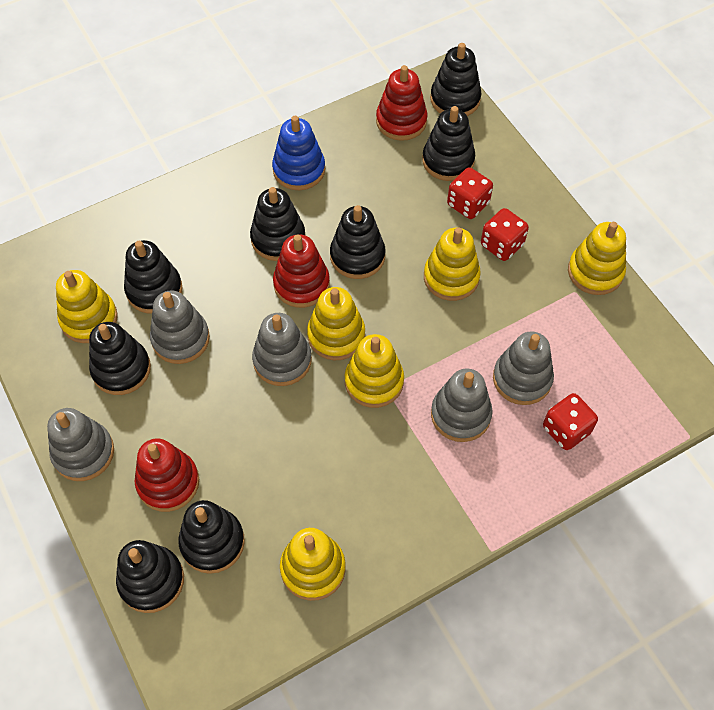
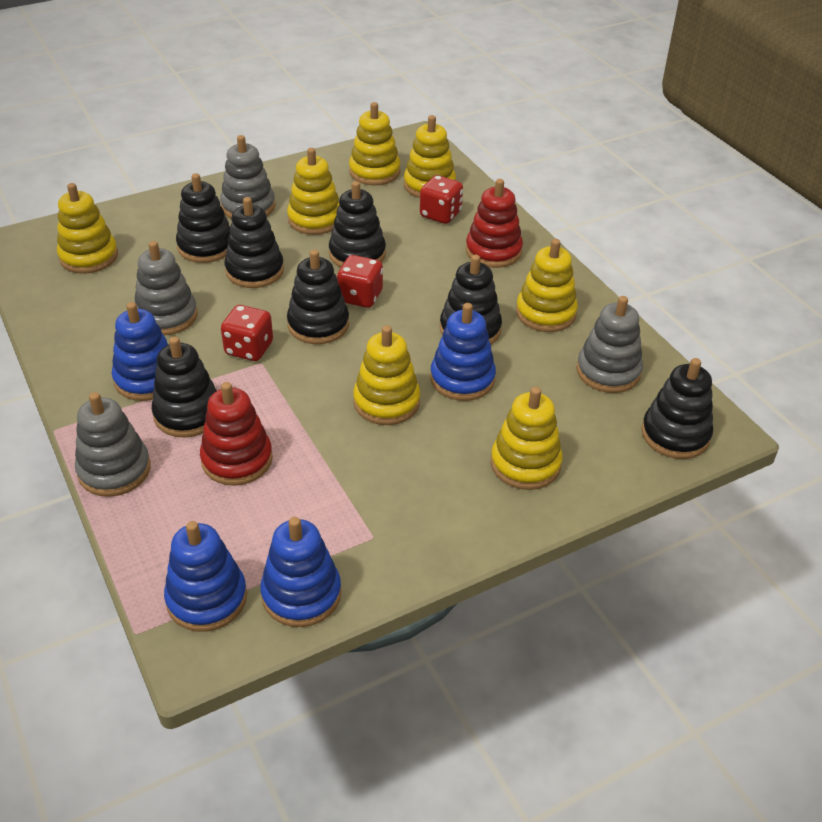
black stacking toy: 8 -> 7
blue stacking toy: 1 -> 4
grey stacking toy: 5 -> 4
red stacking toy: 3 -> 2
yellow stacking toy: 6 -> 7

